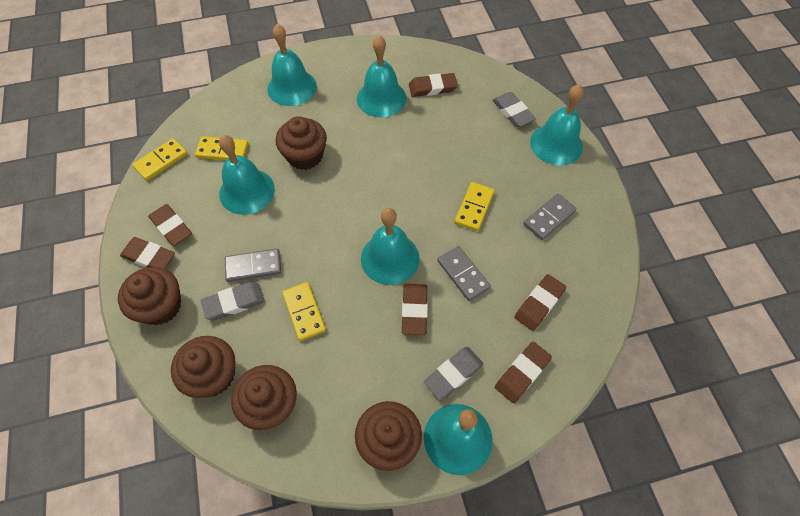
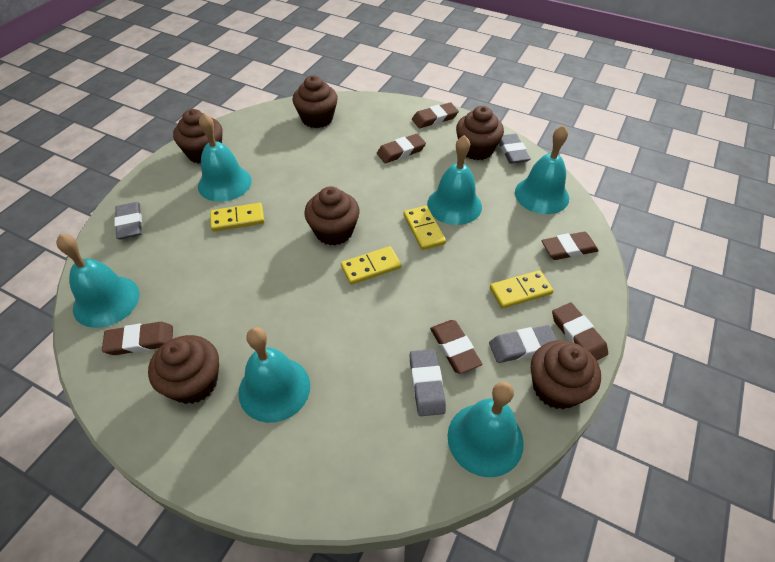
brown cupcake: 5 -> 6
grey domino: 3 -> 0
grey eraser: 3 -> 4

